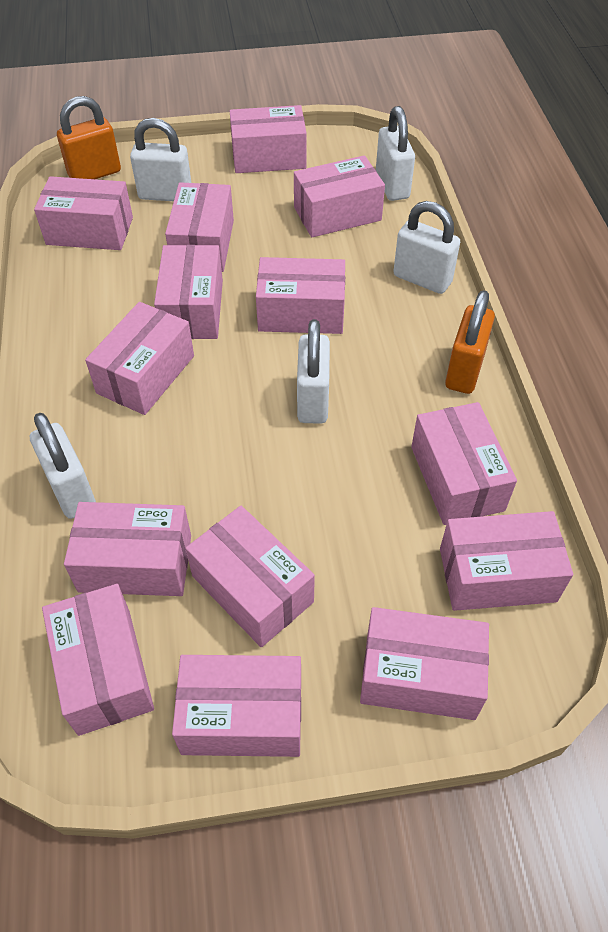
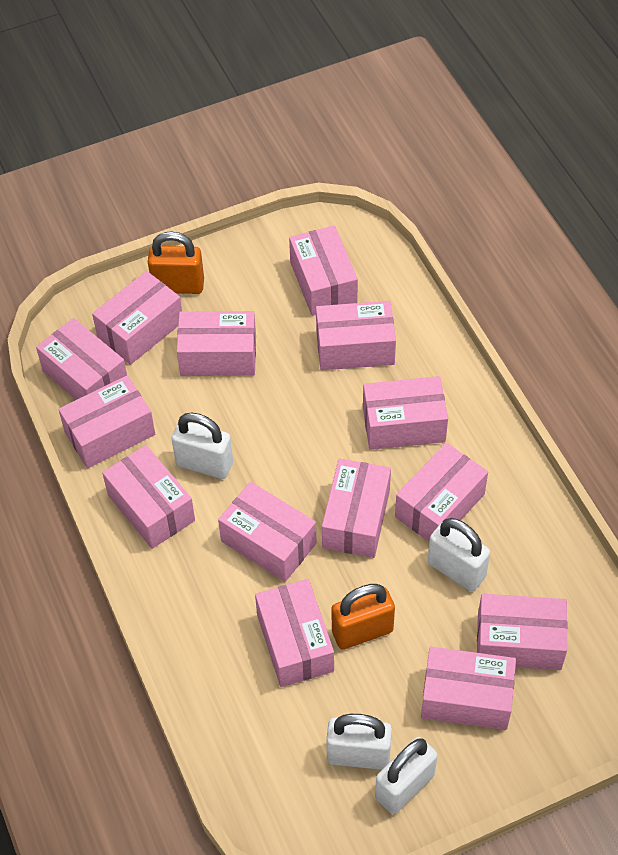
white padlock: 5 -> 4

